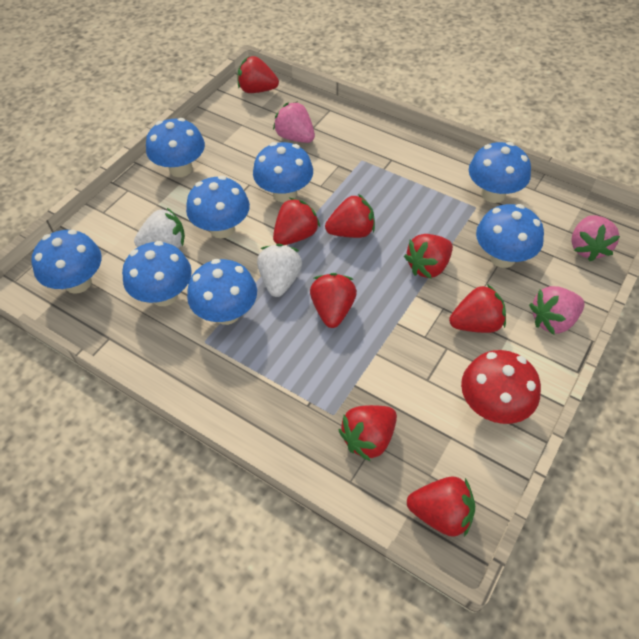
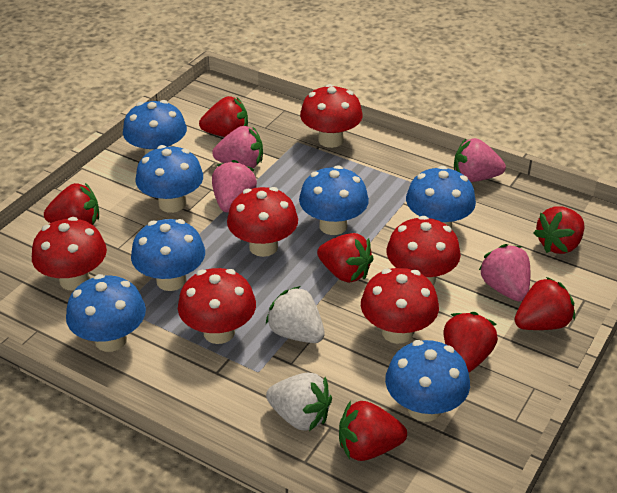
blue mushroom: 8 -> 7
pink strawberry: 3 -> 4
red mushroom: 1 -> 6
red strawberry: 8 -> 7

